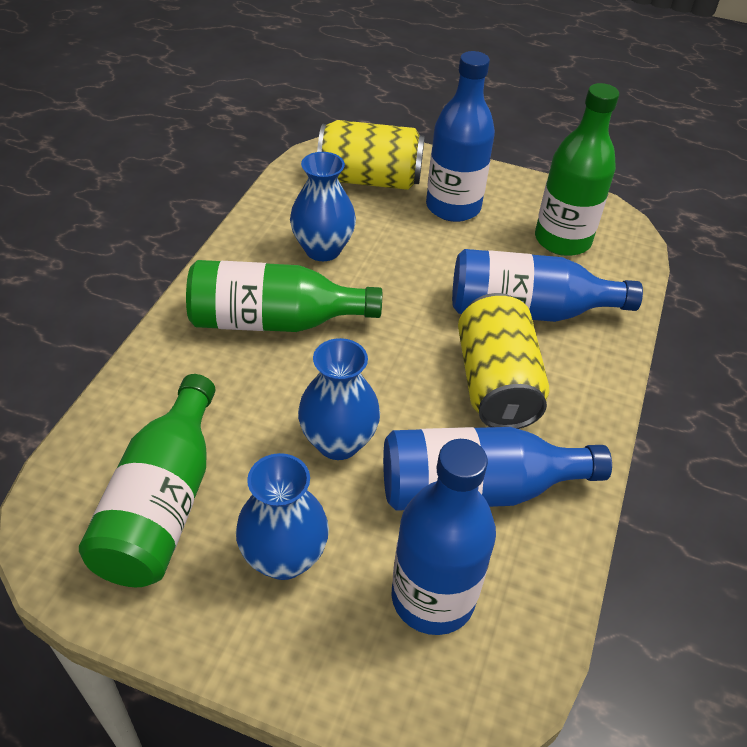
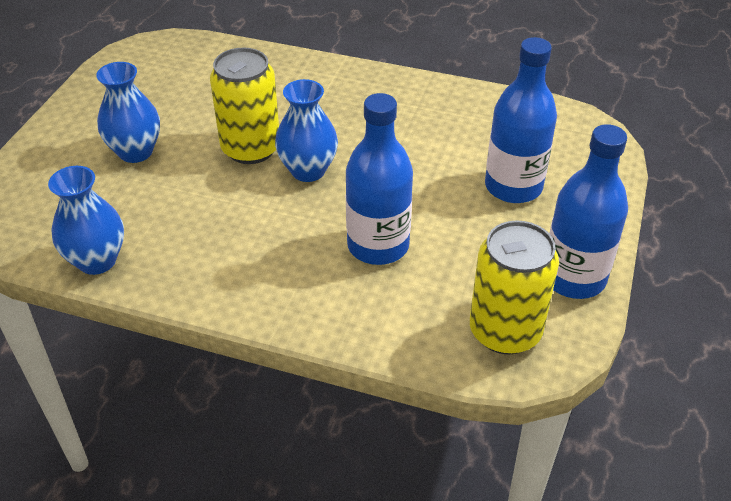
blue bottle: 4 -> 3
green bottle: 3 -> 0

